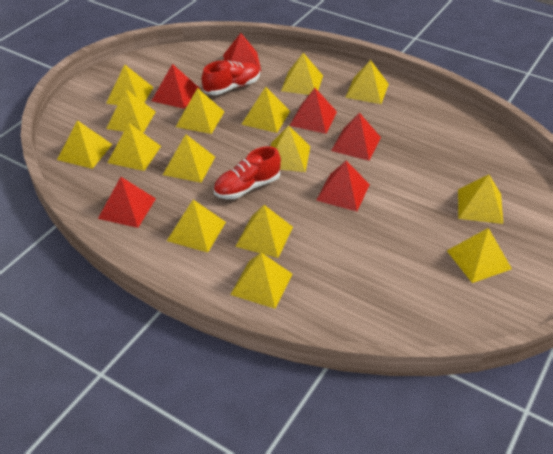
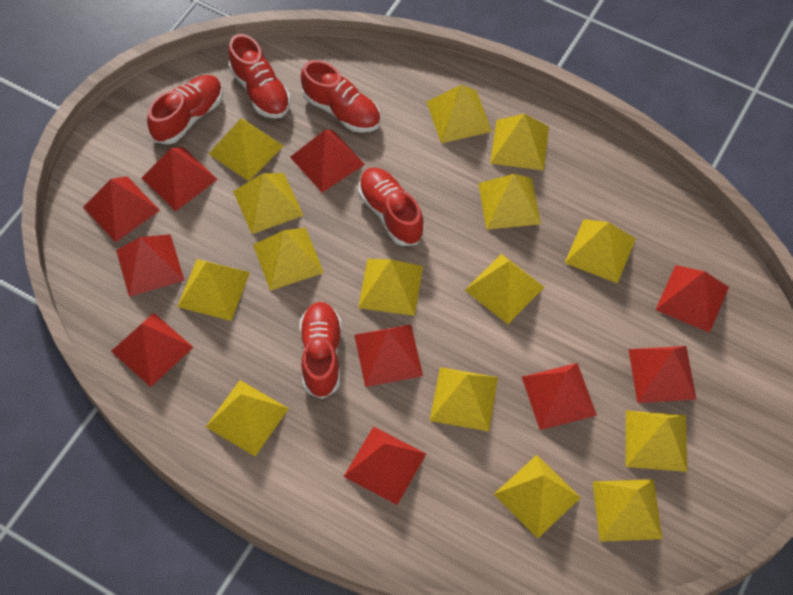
red pyramid: 6 -> 10
red shoe: 2 -> 5

